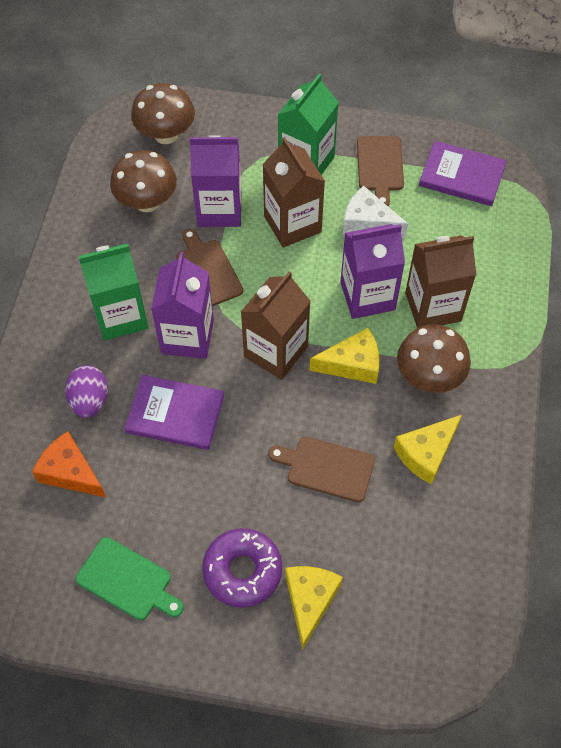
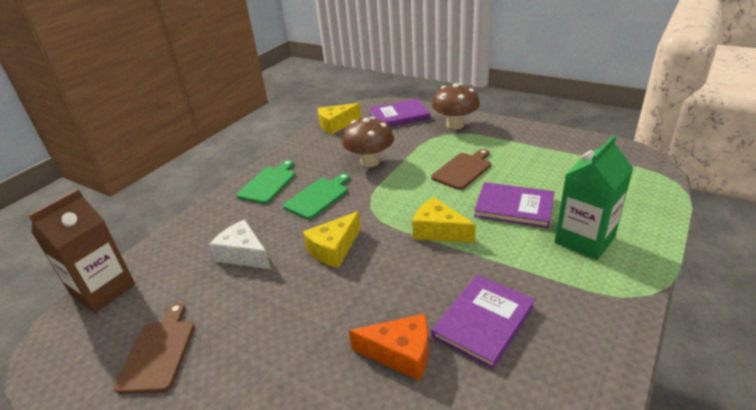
brown carton: 3 -> 1
brown cutting board: 3 -> 2
brown mushroom: 3 -> 2
green carton: 2 -> 1
green cutting board: 1 -> 2
purple book: 2 -> 3
purple carton: 3 -> 0
purple donut: 1 -> 0
purple egg: 1 -> 0

